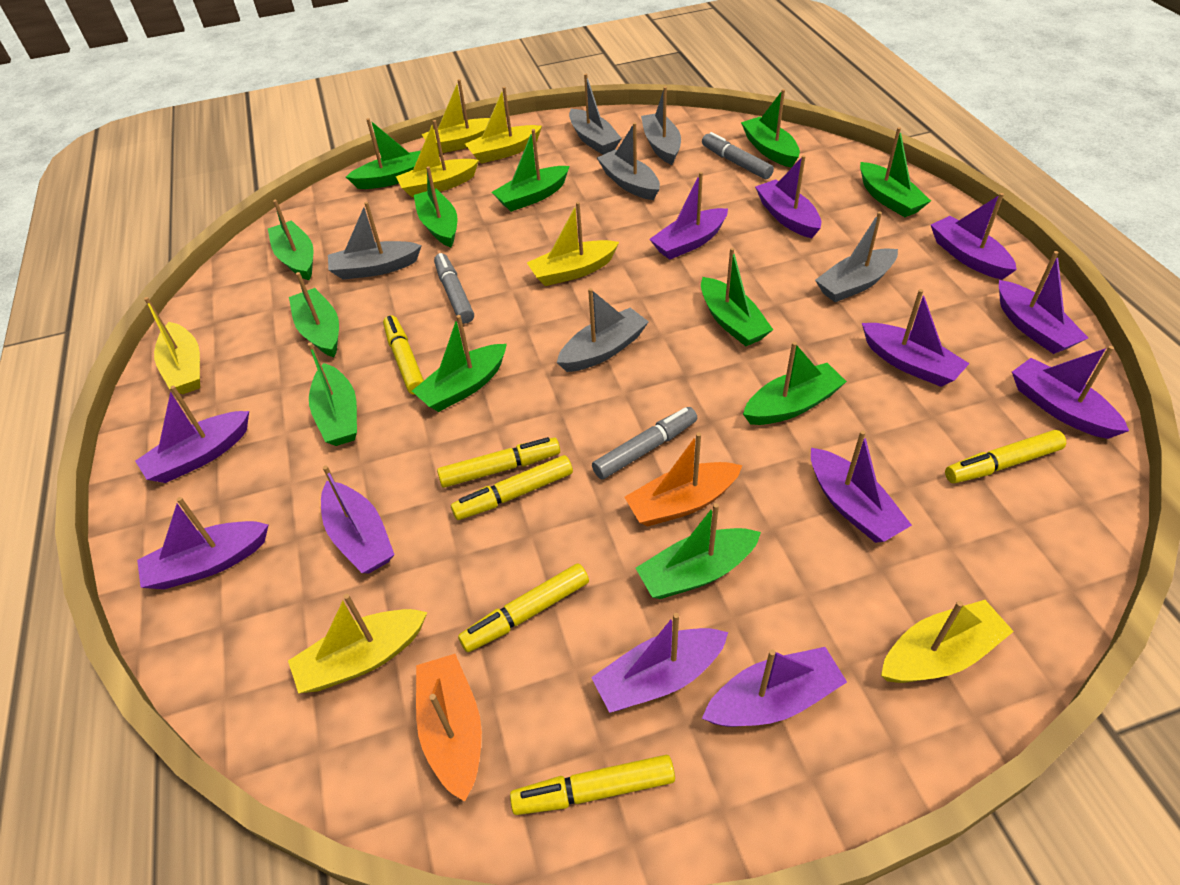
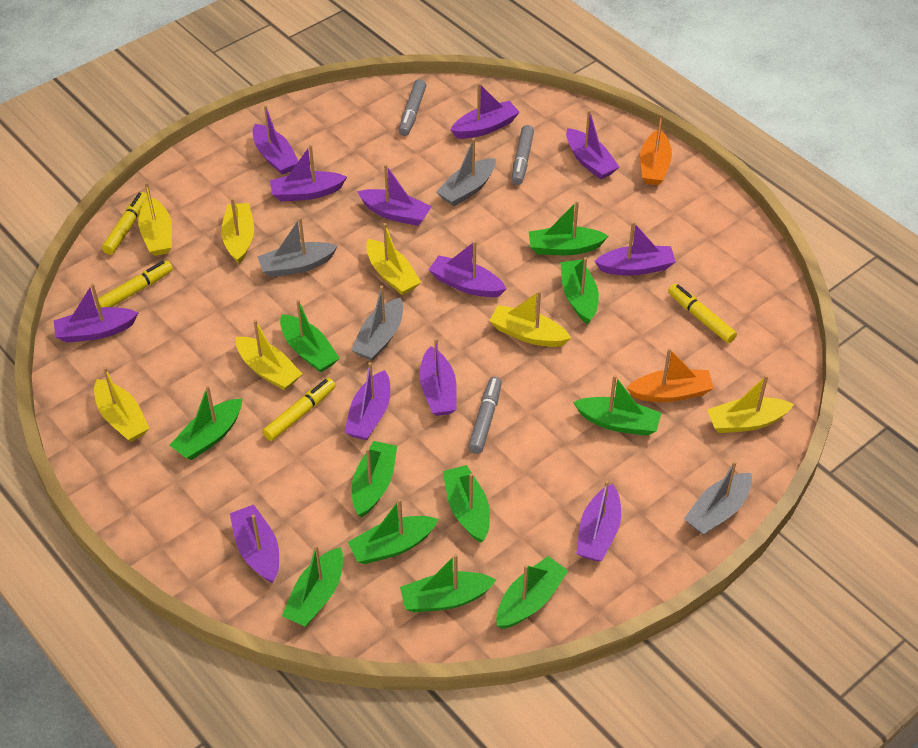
green boat: 12 -> 11
grey boat: 6 -> 4
yellow marker: 6 -> 4

